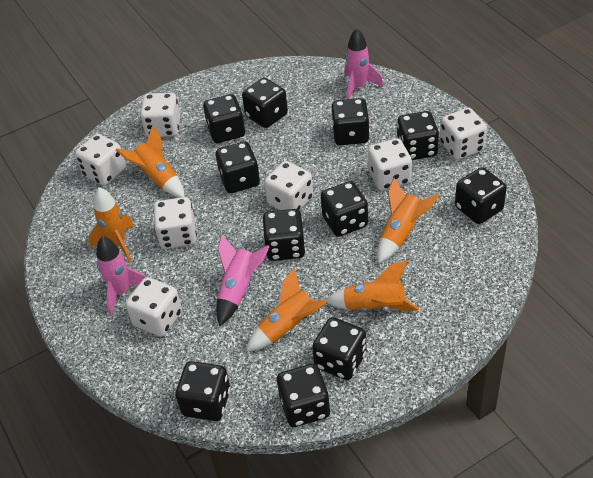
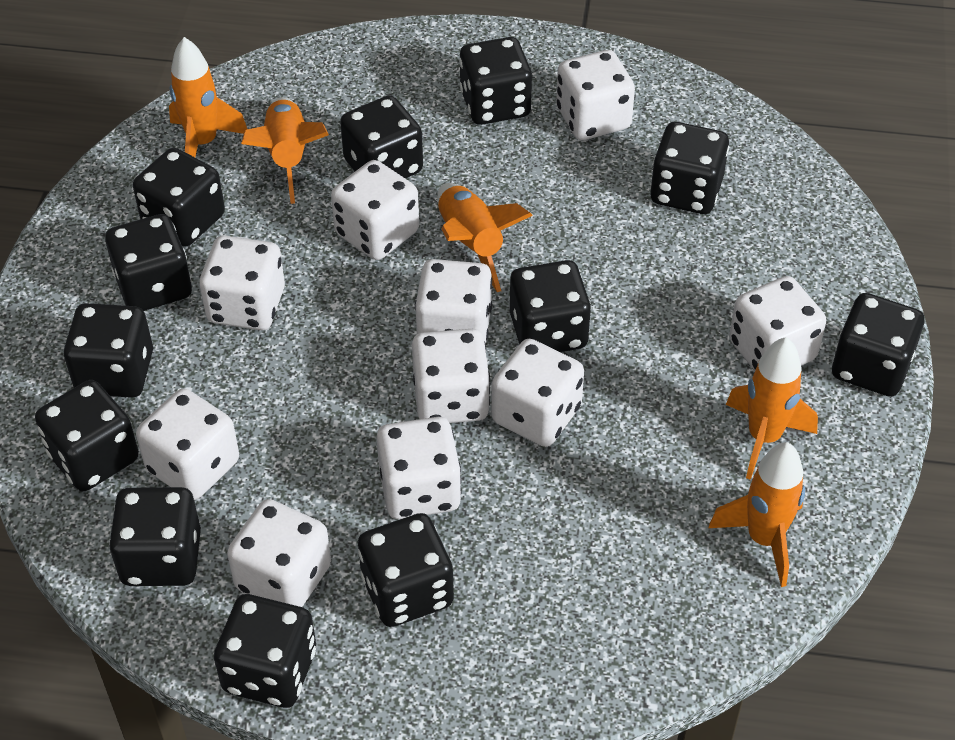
black dice: 11 -> 12
pink rocket: 3 -> 0
white dice: 7 -> 10

